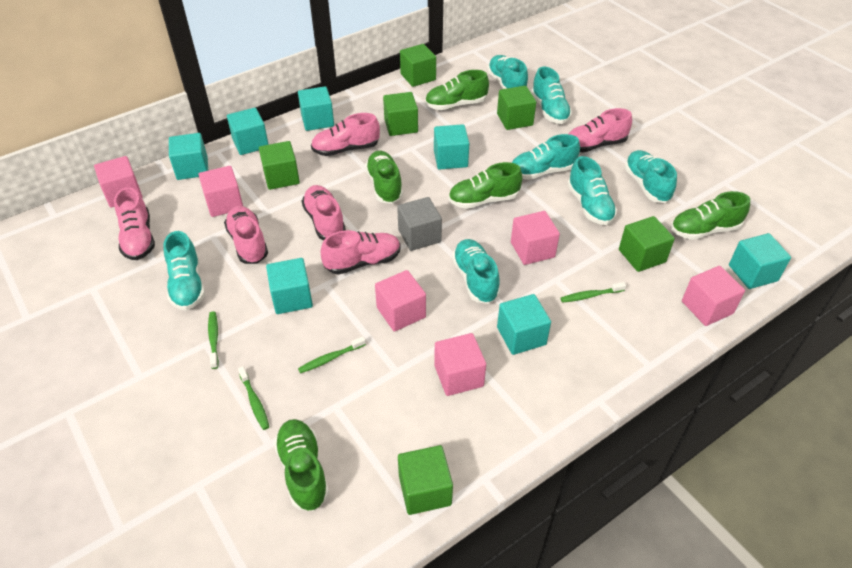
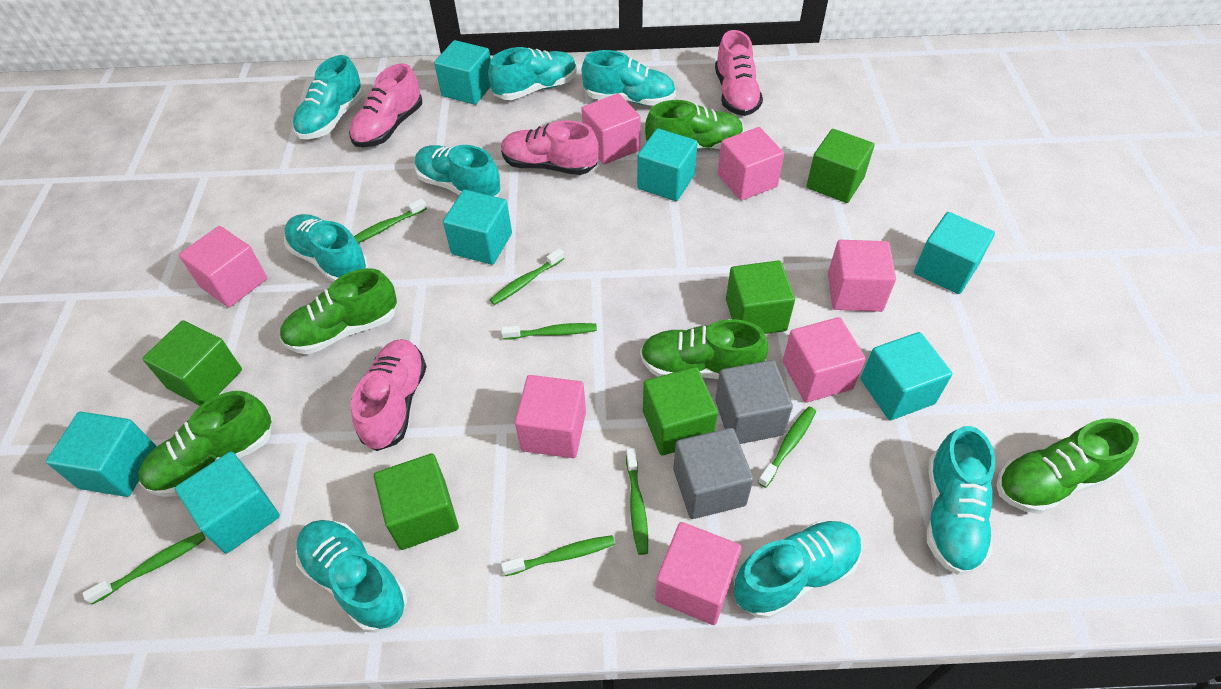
green cube: 6 -> 5
green toothbrush: 4 -> 7
grey cube: 1 -> 2
pink cube: 6 -> 7
pink shoe: 6 -> 4
turquoise shoe: 7 -> 8

